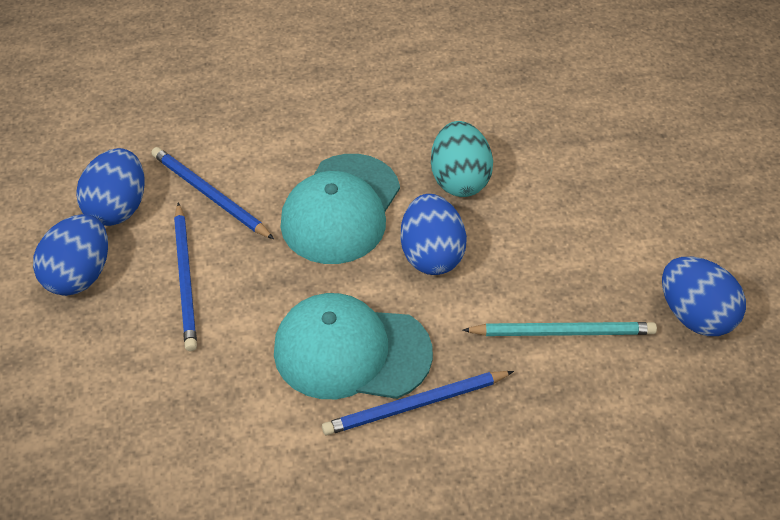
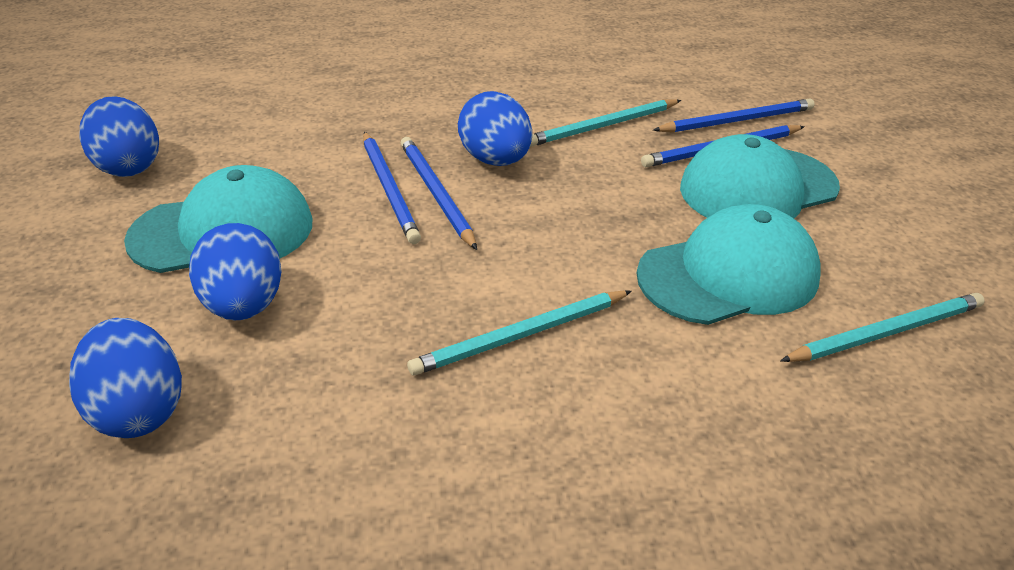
blue pencil: 3 -> 4
turquoise cap: 2 -> 3
turquoise egg: 1 -> 0
turquoise pencil: 1 -> 3

